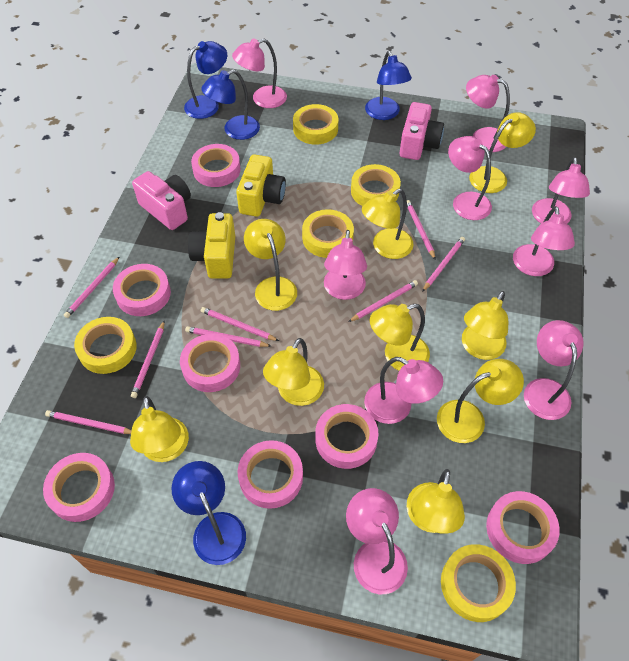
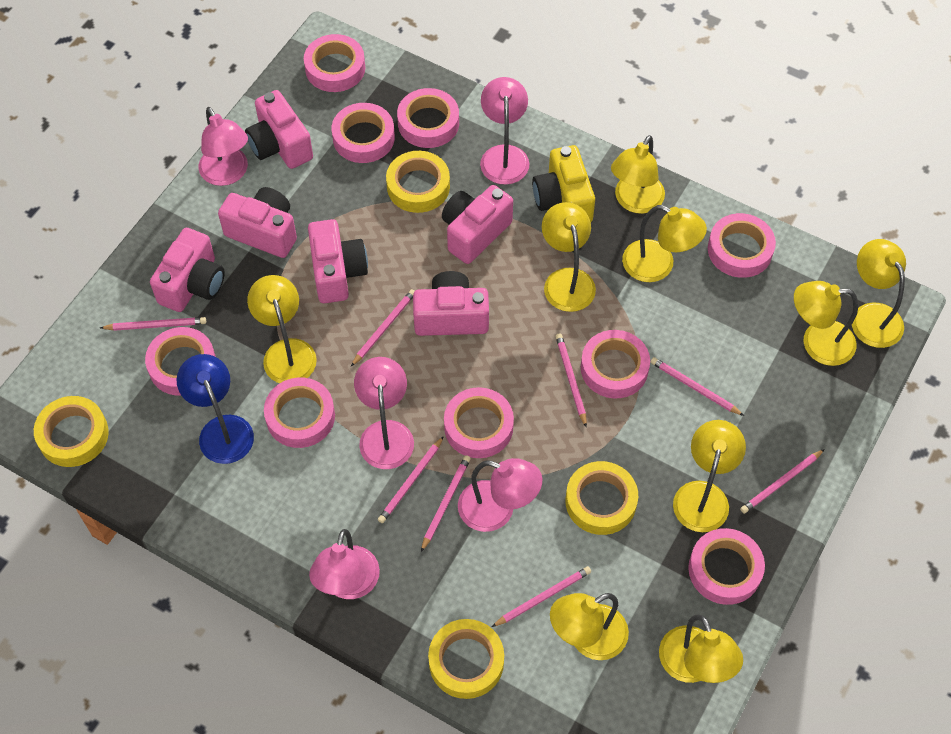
blue lamp: 4 -> 1
pink camera: 2 -> 6
pink lamp: 9 -> 5
pink tape: 7 -> 9
yellow camera: 2 -> 1
yellow tape: 5 -> 4

